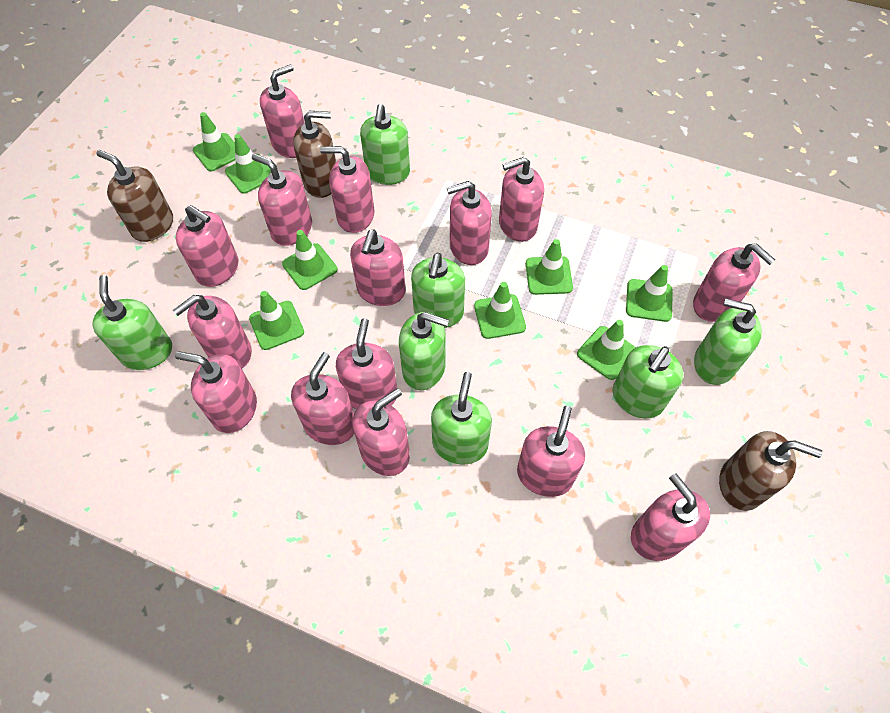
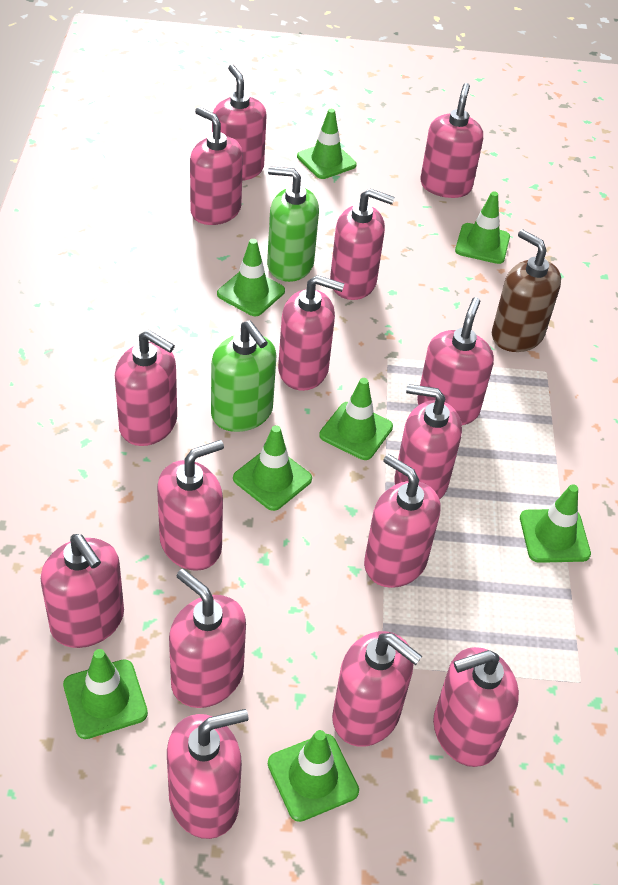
brown soap dispenser: 3 -> 1
green soap dispenser: 7 -> 2

